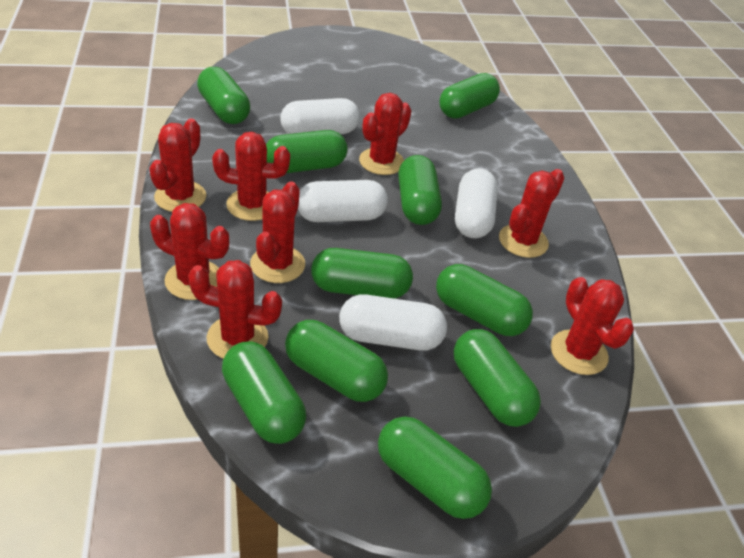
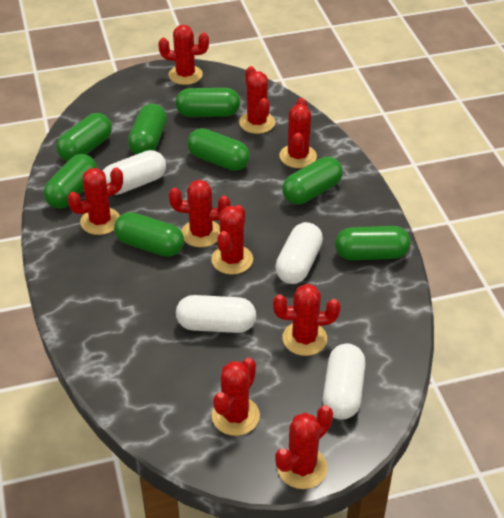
green capsule: 10 -> 8
red cactus: 8 -> 9

